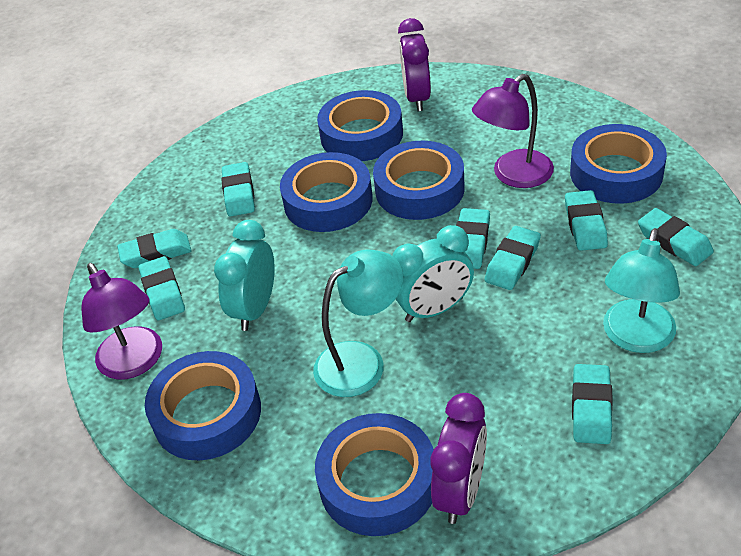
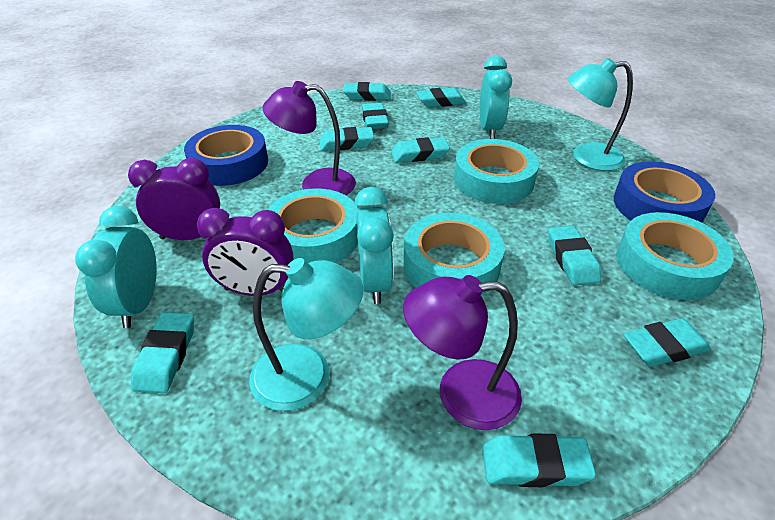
blue tape: 6 -> 2
turquoise clock: 2 -> 3
turquoise eraser: 8 -> 9
turquoise tape: 0 -> 4

